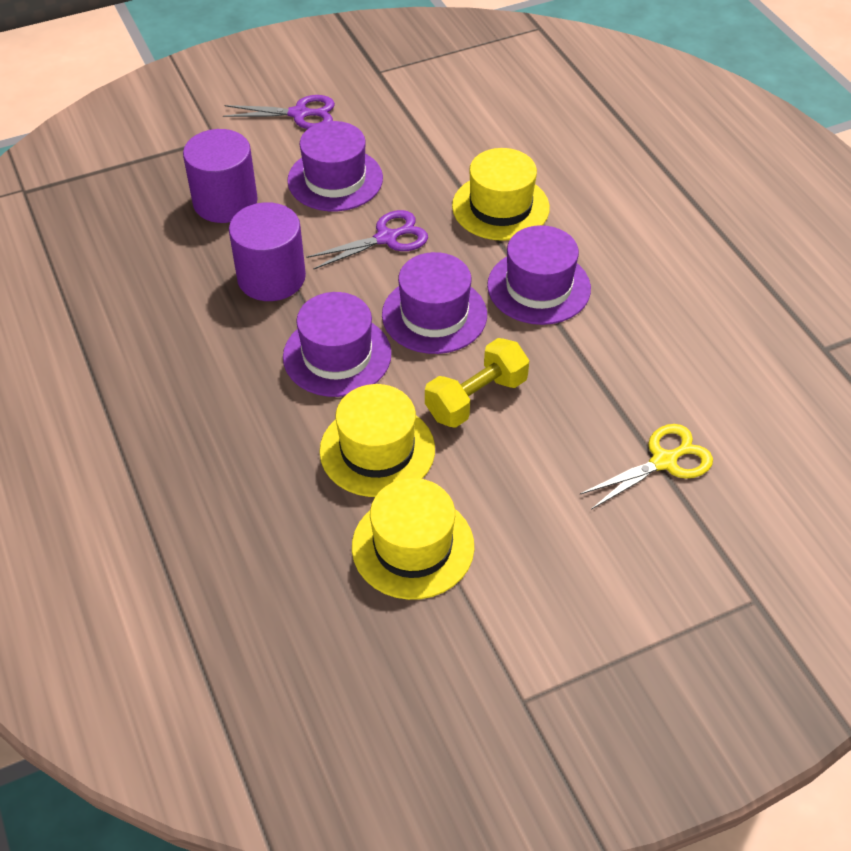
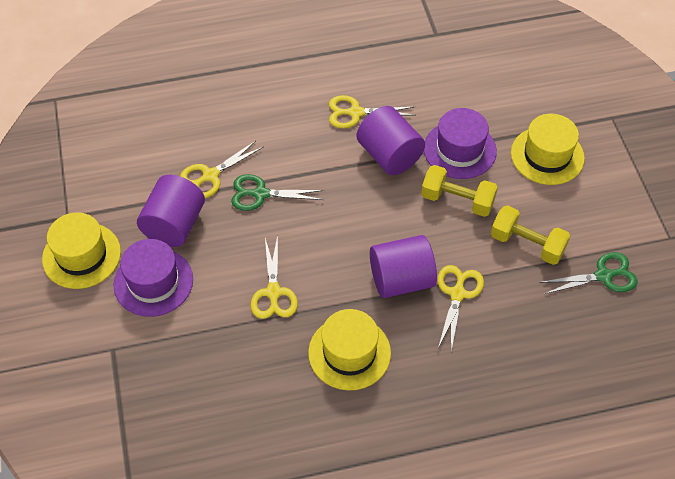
green scissors: 0 -> 2
purple cylinder: 2 -> 3
purple hat: 4 -> 2
purple scissors: 2 -> 0
yellow dumbbell: 1 -> 2
yellow scissors: 1 -> 4

